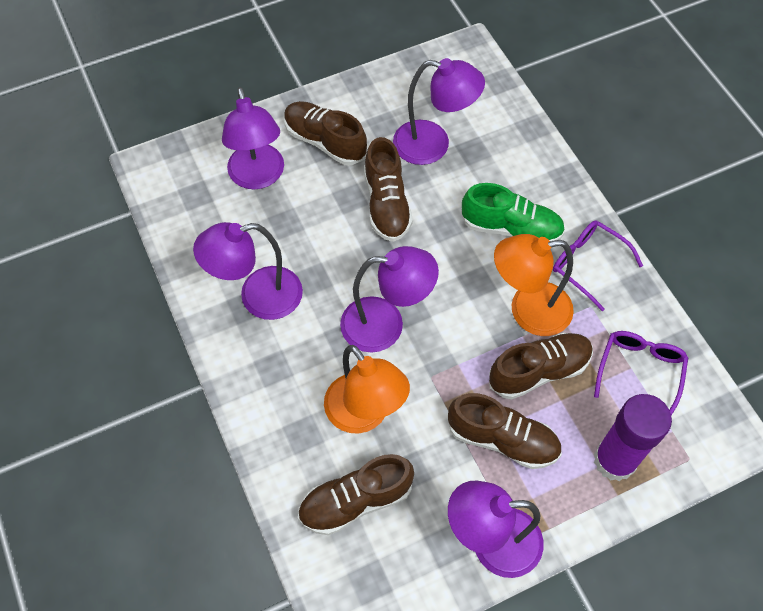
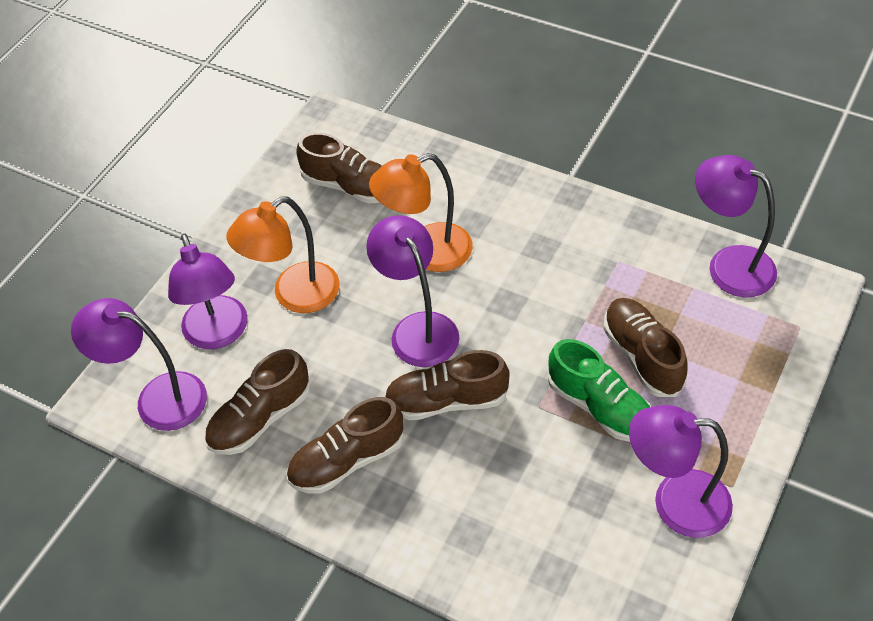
purple glasses: 2 -> 0
purple glue stick: 1 -> 0

